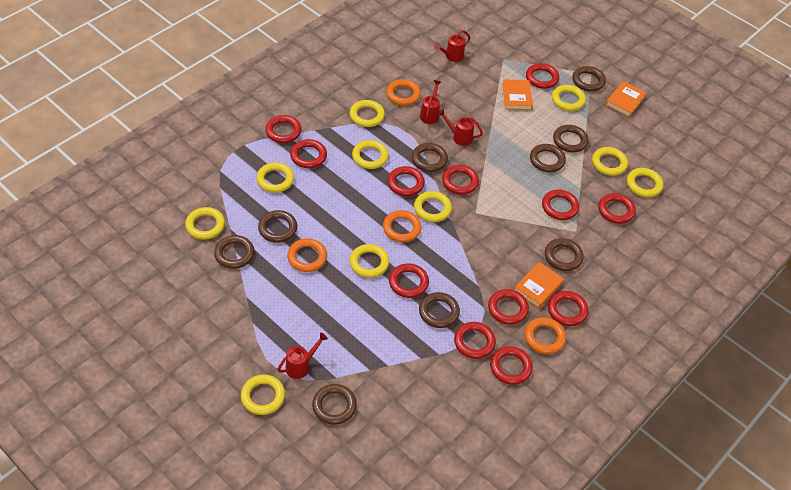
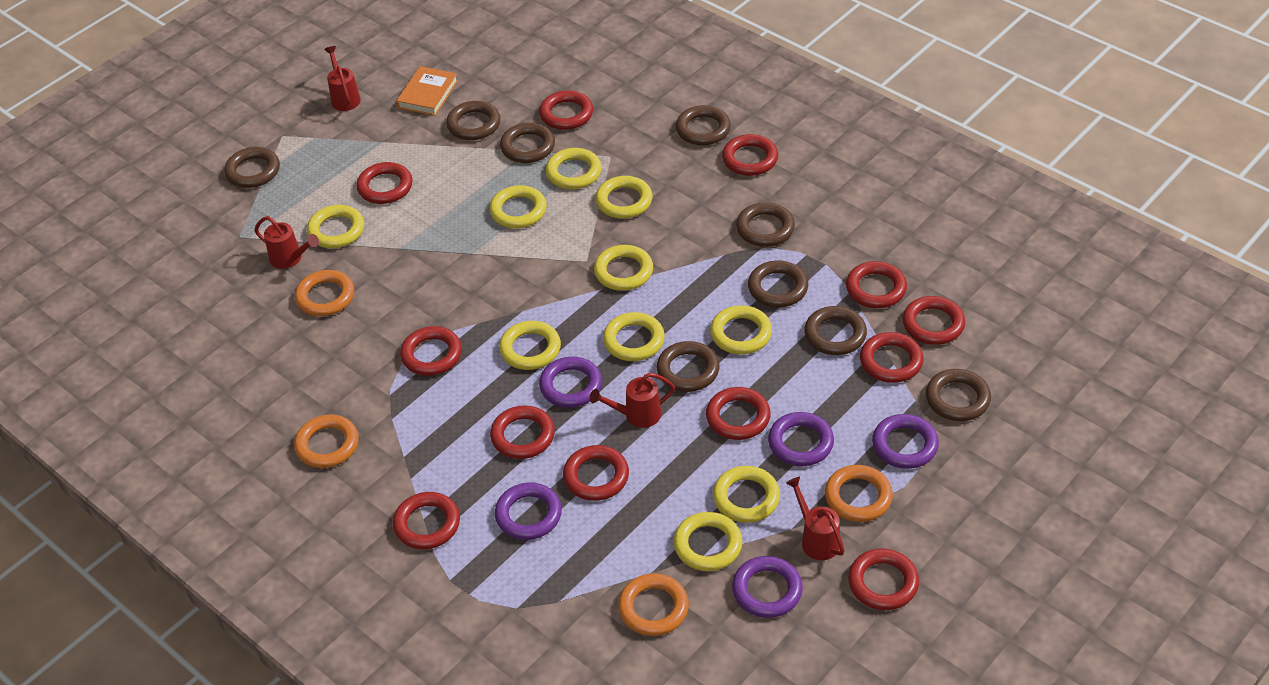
orange book: 3 -> 1
purple ring: 0 -> 5

